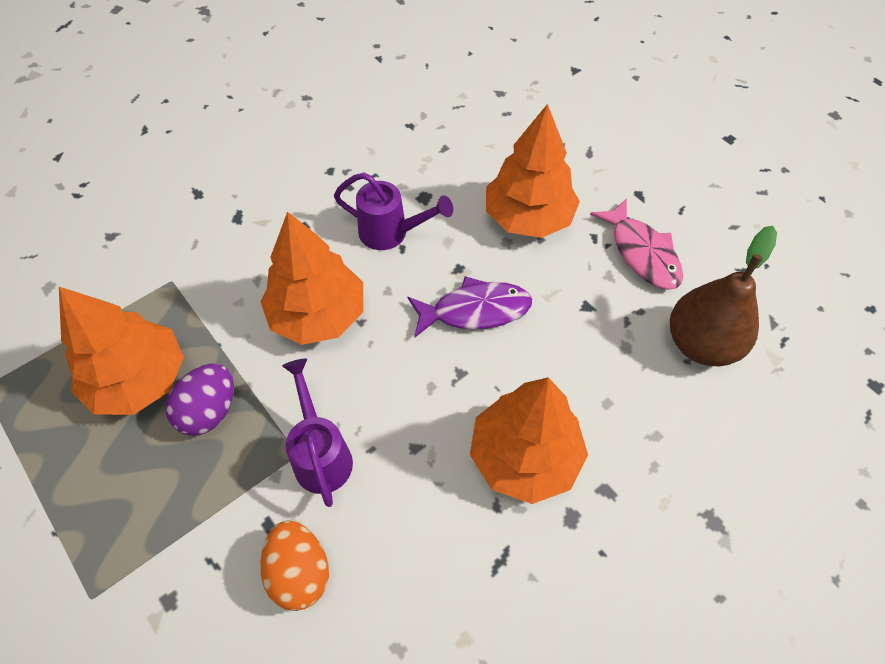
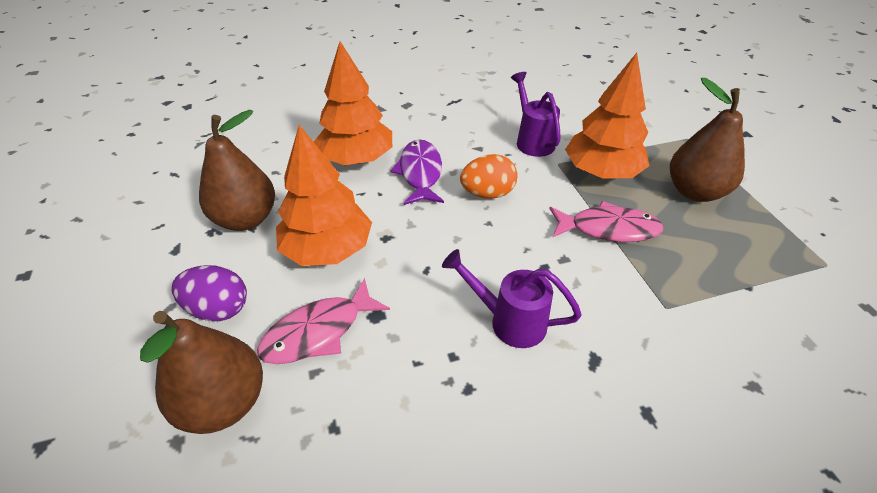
brown pear: 1 -> 3
orange tree: 4 -> 3
pink fish: 1 -> 2

